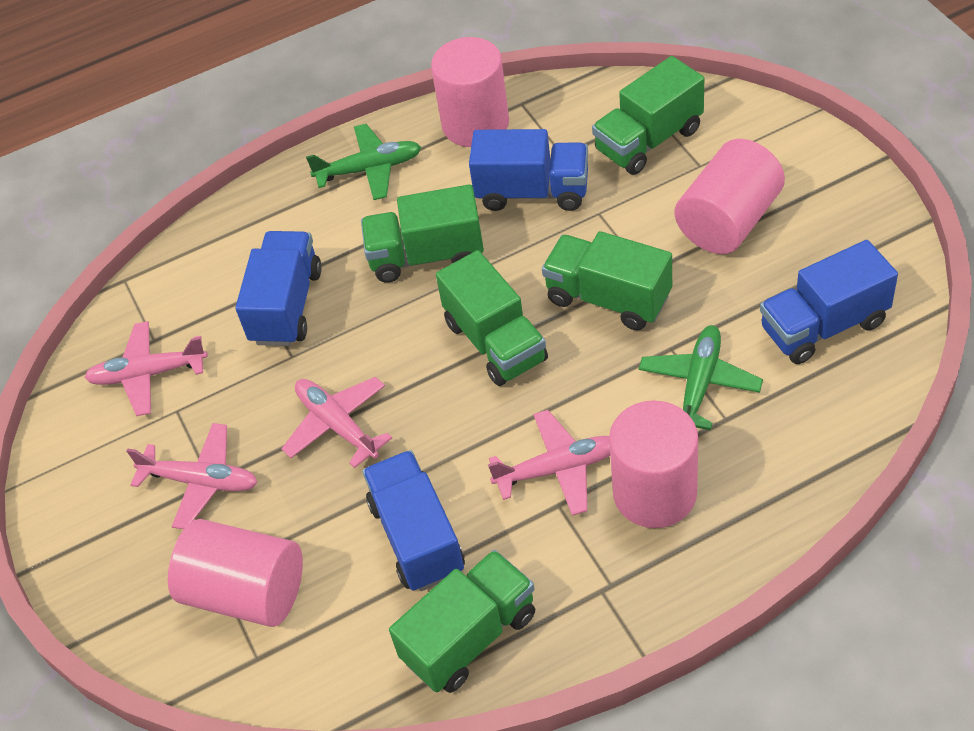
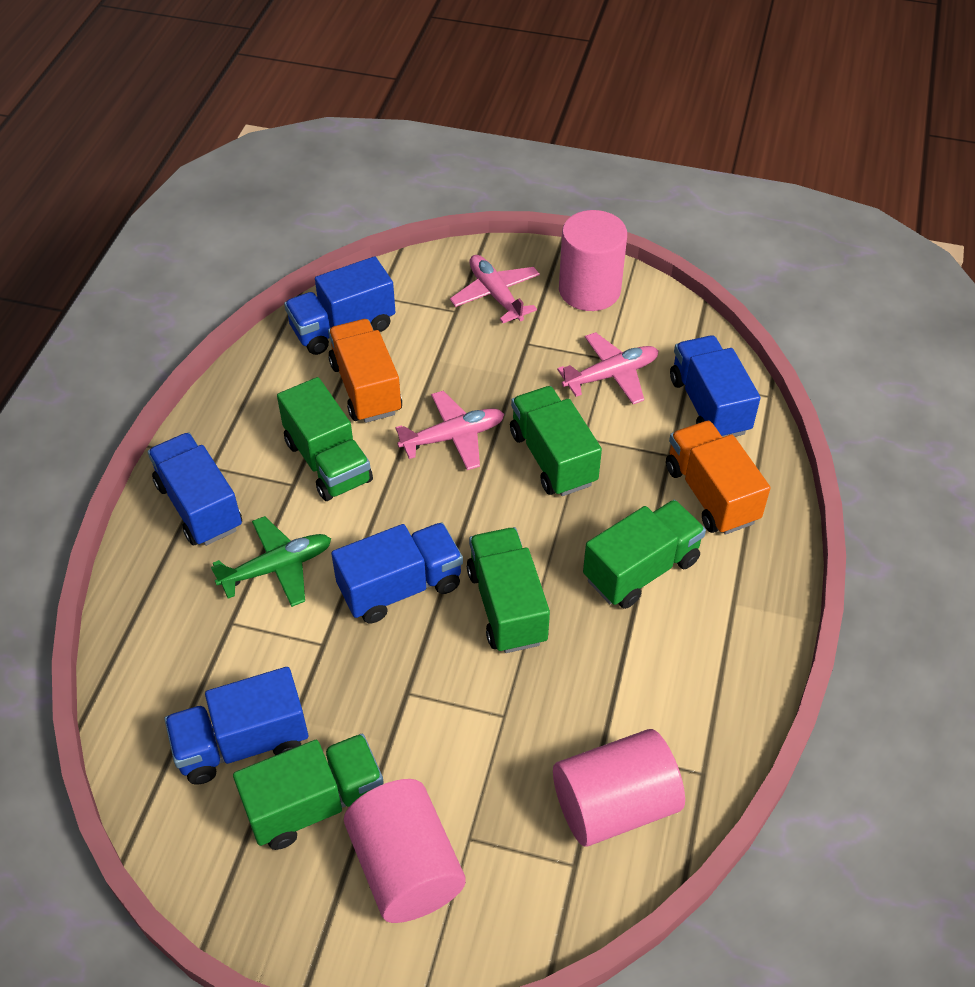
blue truck: 4 -> 5
green plane: 2 -> 1
orange truck: 0 -> 2
pink cylinder: 4 -> 3
pink plane: 4 -> 3

